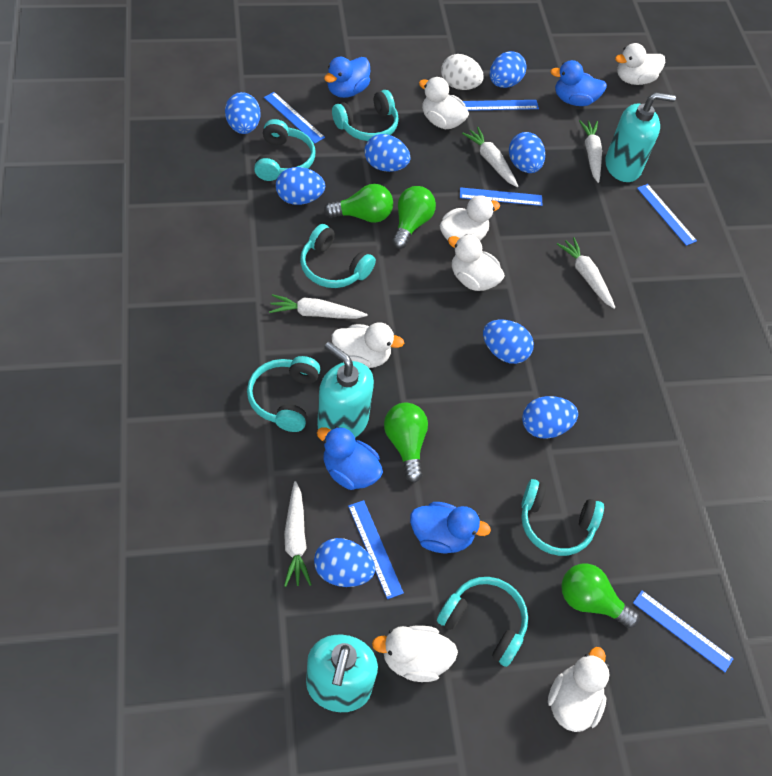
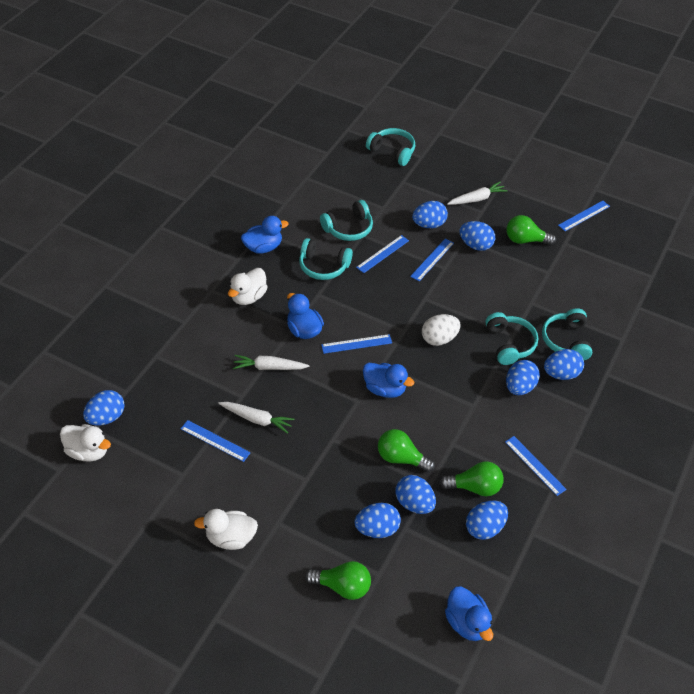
turquoise headphones: 6 -> 5
turquoise soap dispenser: 3 -> 0
white carrot: 5 -> 3
white duck: 7 -> 3

